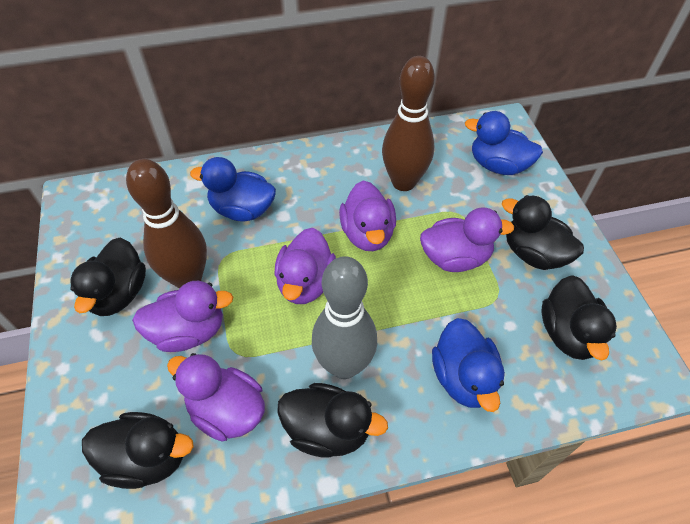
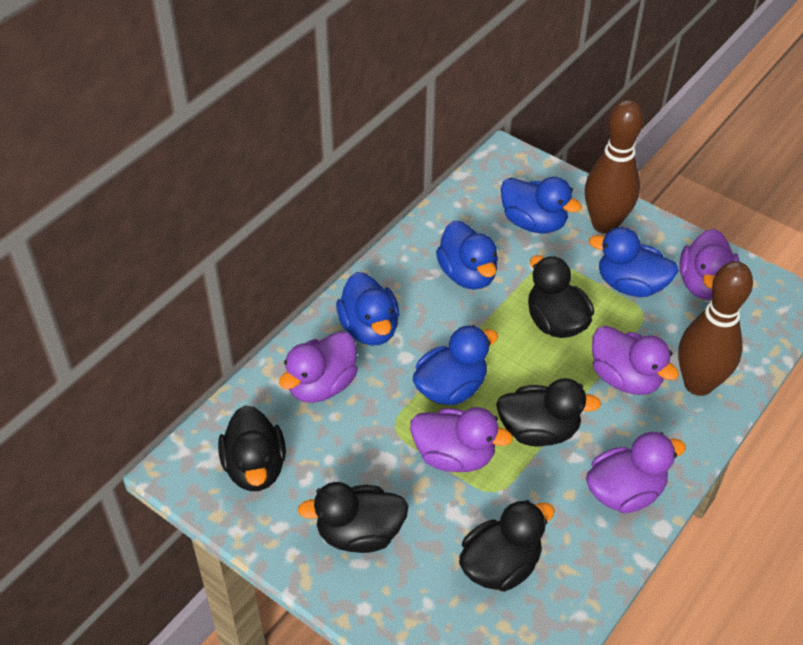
blue duck: 3 -> 5
grey bowling pin: 1 -> 0

